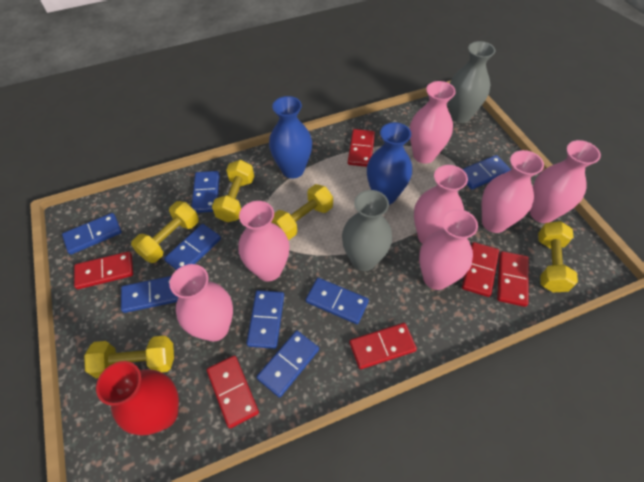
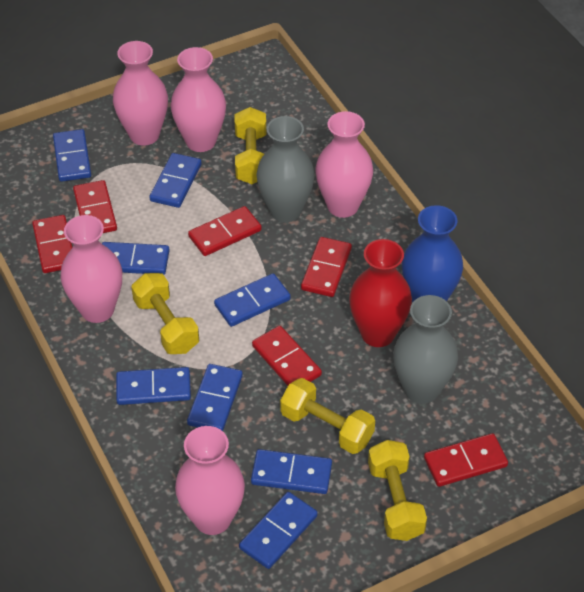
blue vase: 2 -> 1
pink vase: 7 -> 5
yellow dumbbell: 5 -> 4

